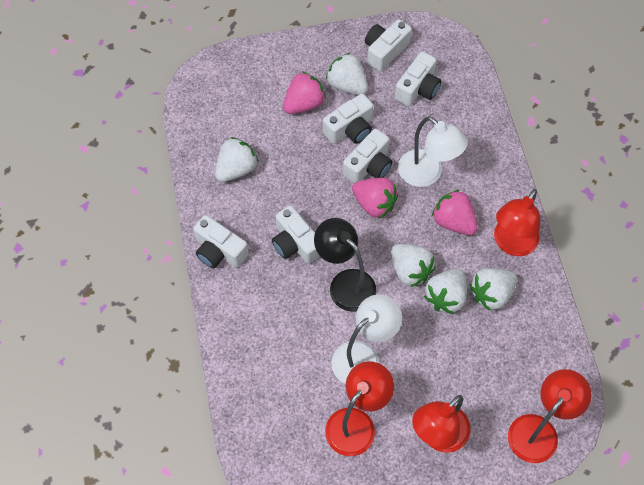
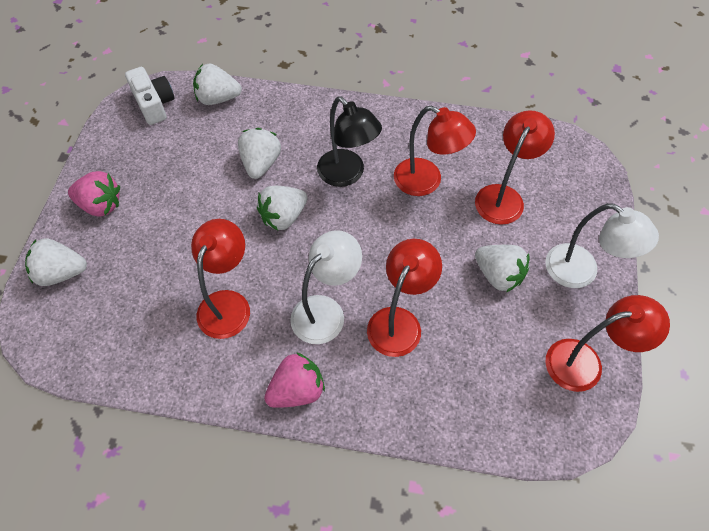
pink strawberry: 3 -> 2
red lamp: 4 -> 5
white camera: 6 -> 1

